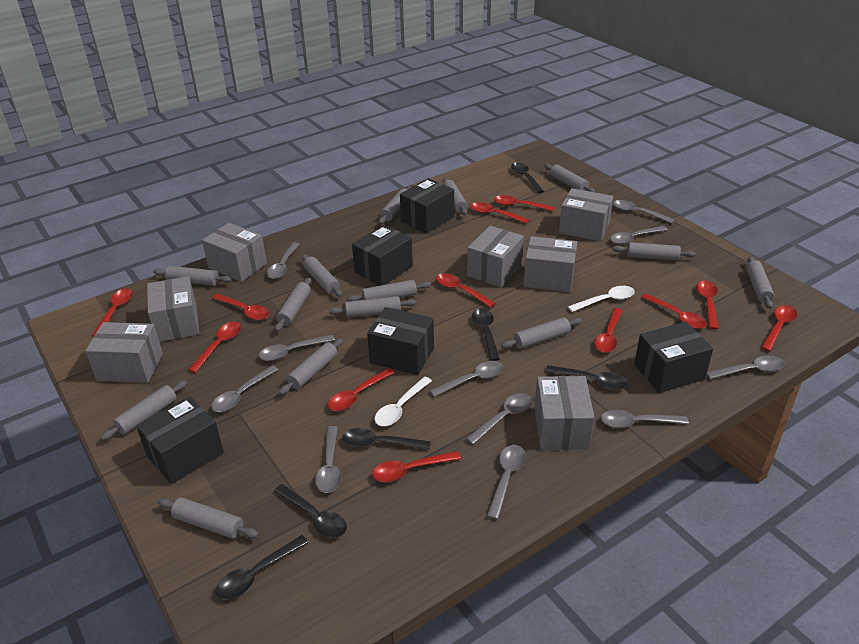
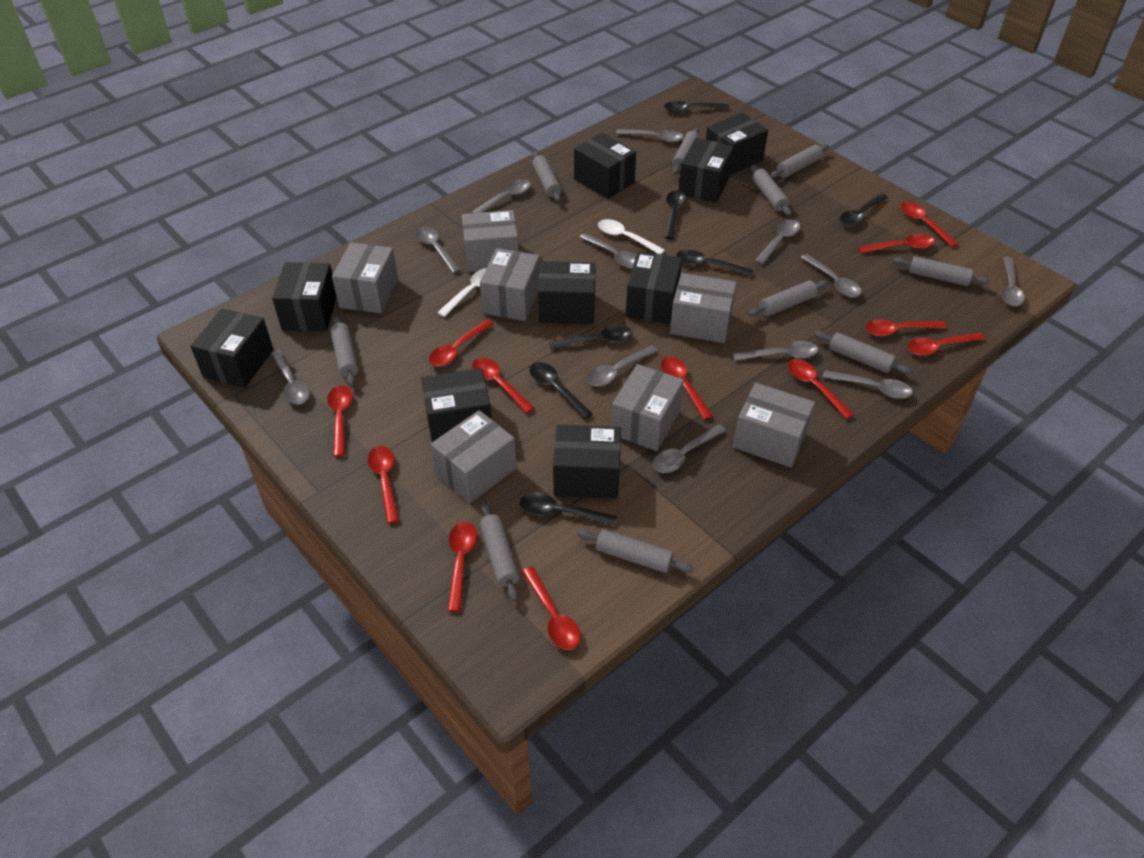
black box: 5 -> 9
black spoon: 6 -> 7
grey rolling pin: 14 -> 10
grey spoon: 11 -> 12

